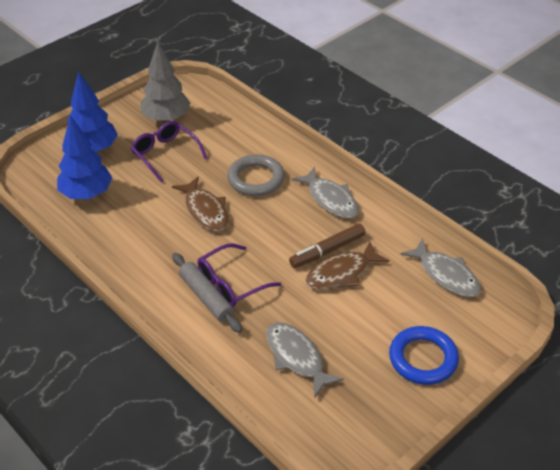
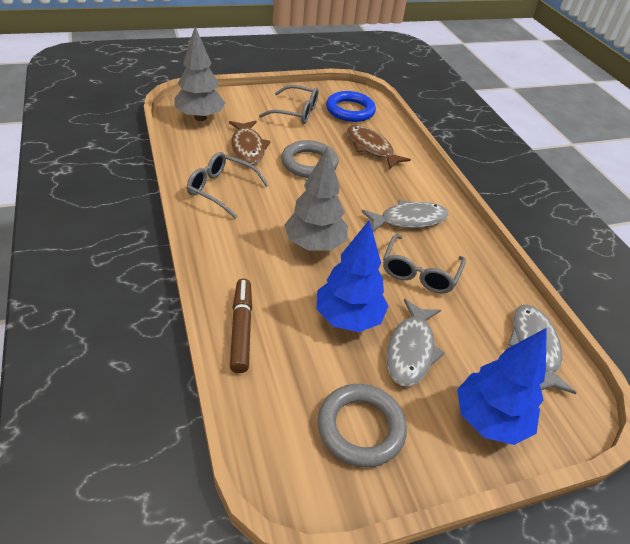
grey glasses: 0 -> 3
grey ring: 1 -> 2
grey rolling pin: 1 -> 0
grey tree: 1 -> 2
purple glasses: 2 -> 0

